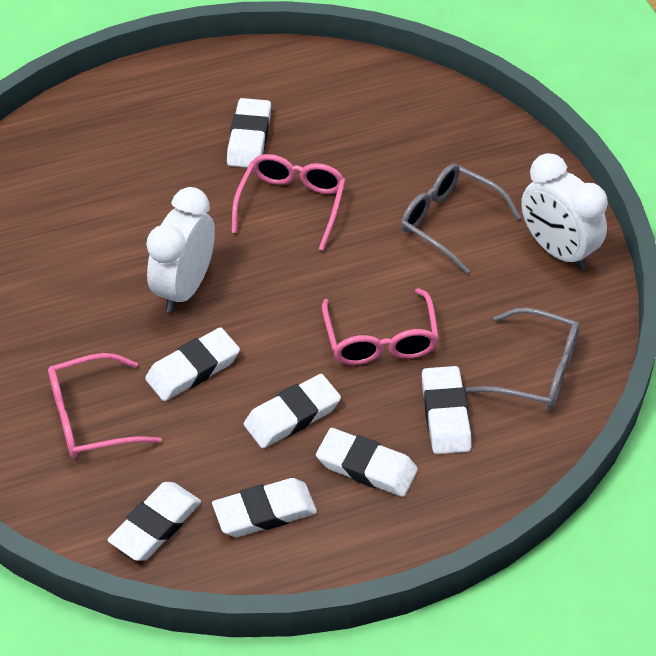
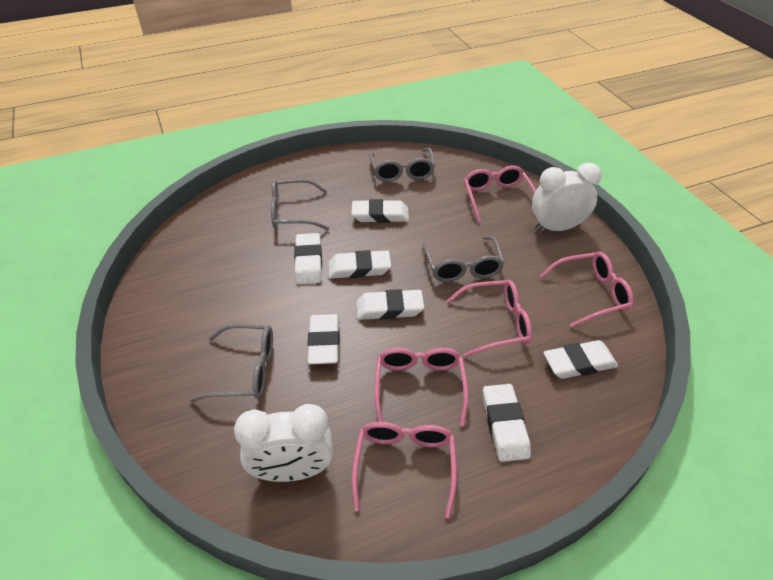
grey glasses: 2 -> 4
pink glasses: 3 -> 5

